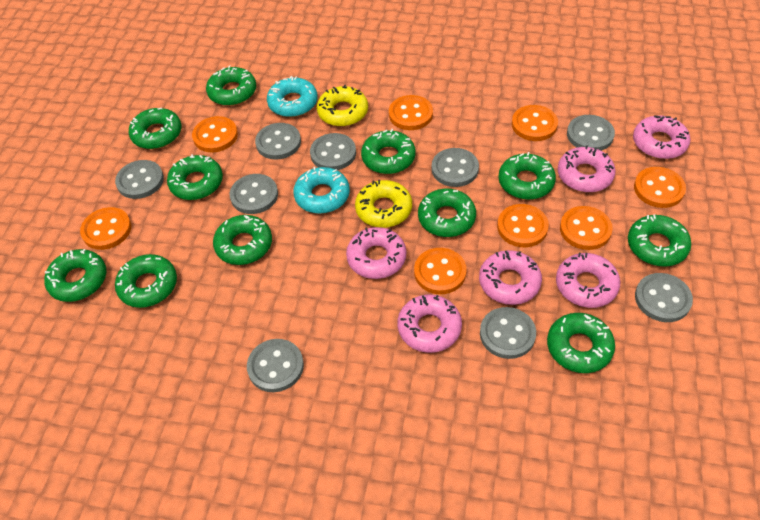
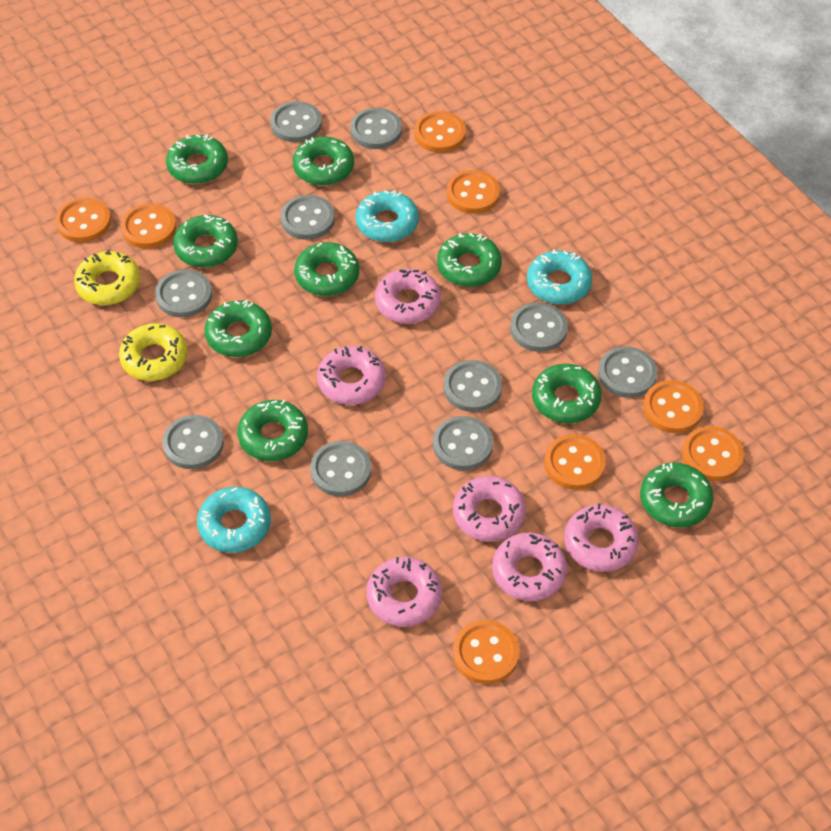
green donut: 11 -> 9
grey button: 9 -> 10
turquoise donut: 2 -> 3

